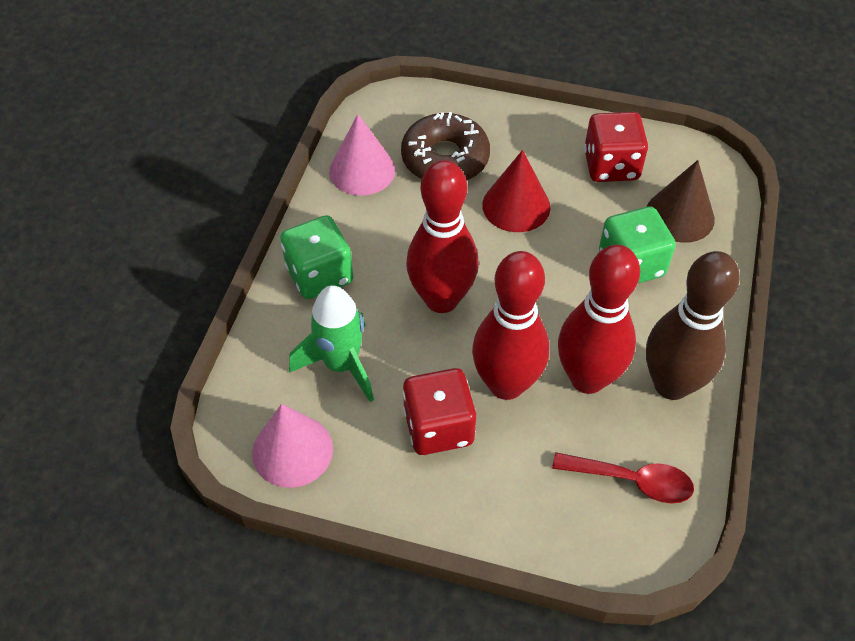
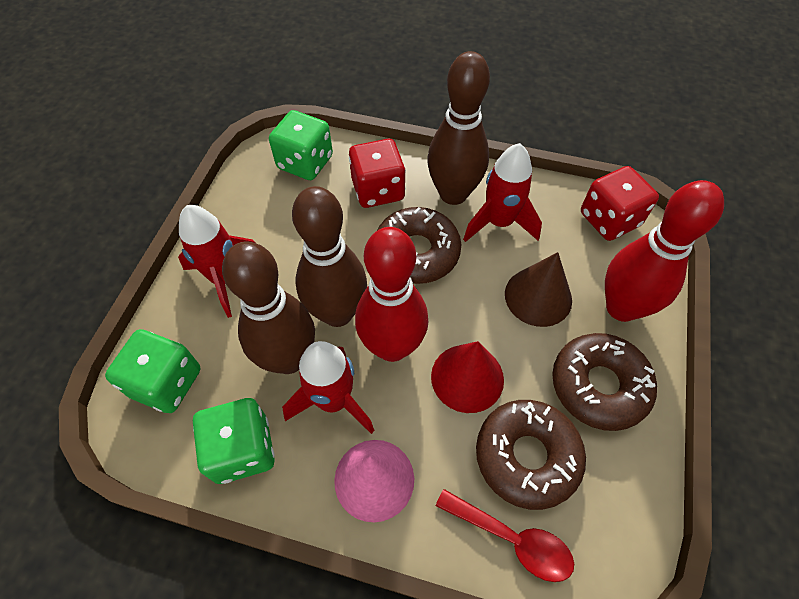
brown bowling pin: 1 -> 3
brown donut: 1 -> 3
green dice: 2 -> 3
green rocket: 1 -> 0
pink cone: 2 -> 1
red bowling pin: 3 -> 2
red rocket: 0 -> 3

